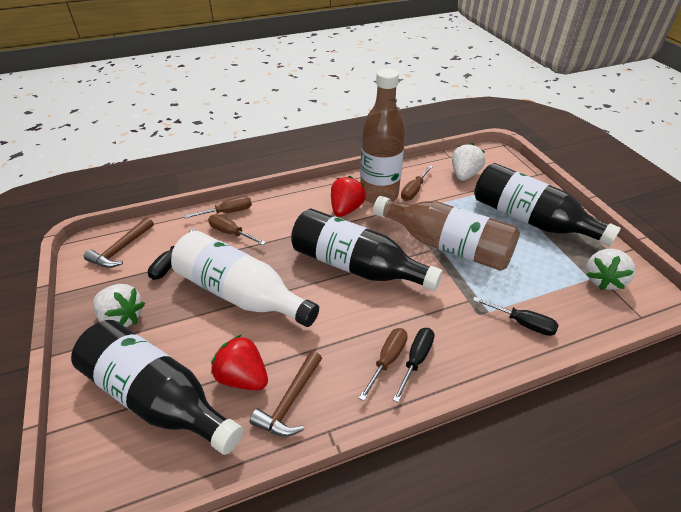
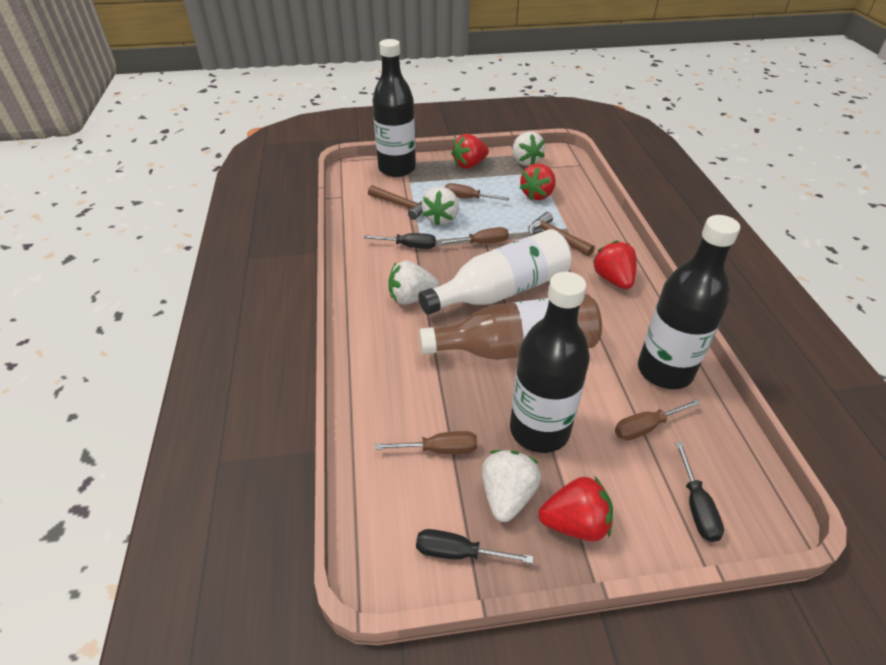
brown bottle: 2 -> 1
red strawberry: 2 -> 4
white strawberry: 3 -> 4

